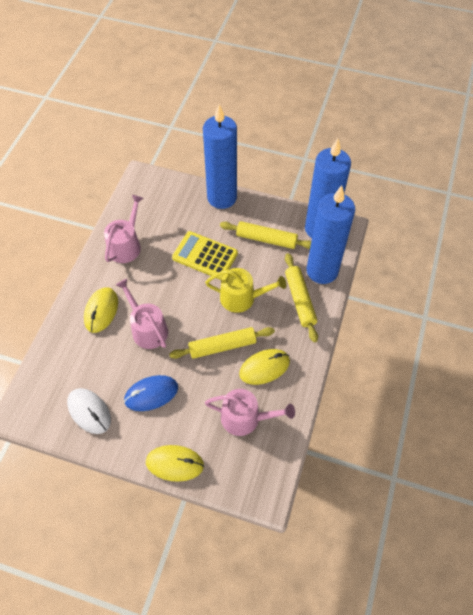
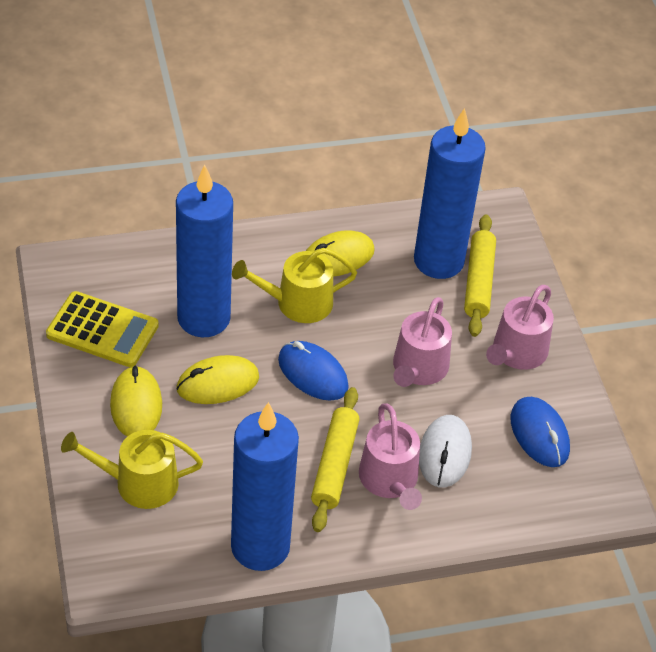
blue mouse: 1 -> 2
yellow rolling pin: 3 -> 2
yellow watering can: 1 -> 2

